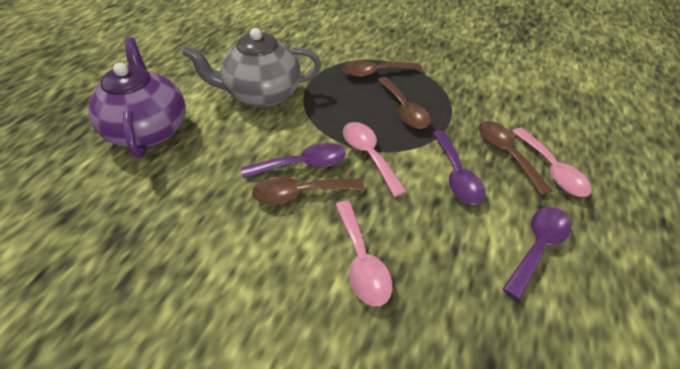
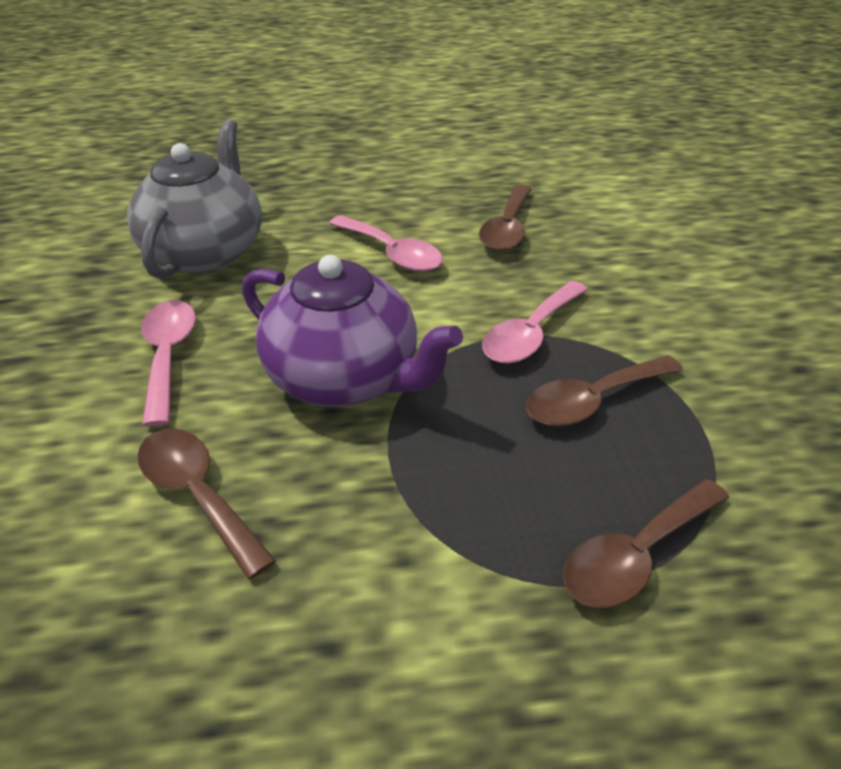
purple spoon: 3 -> 0

